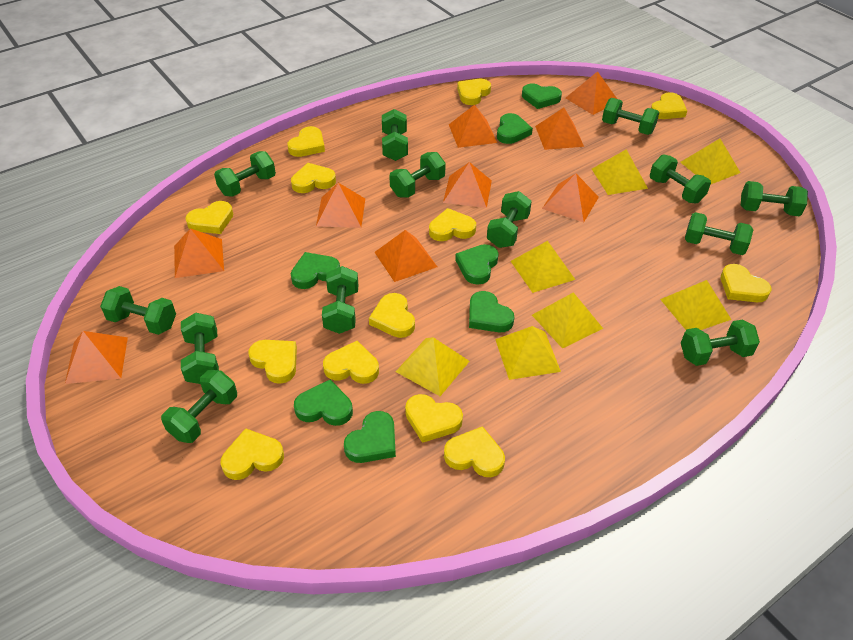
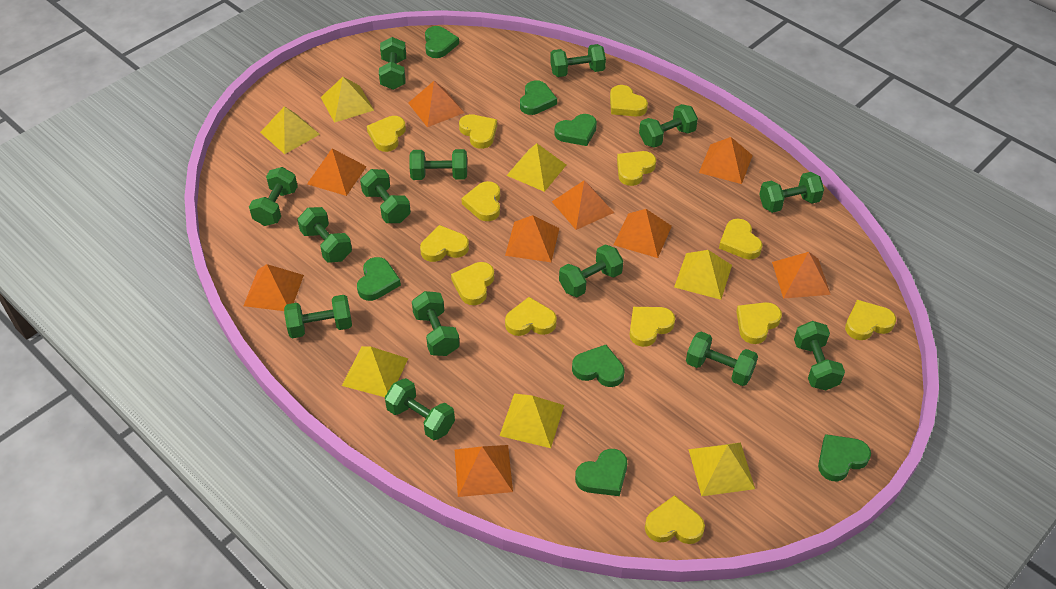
green dumbbell: 13 -> 14

